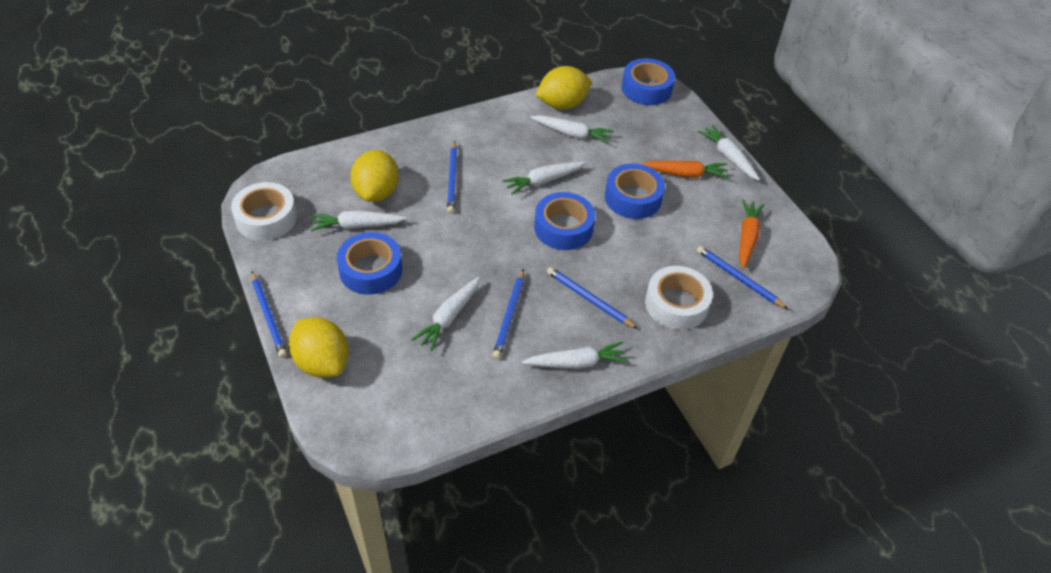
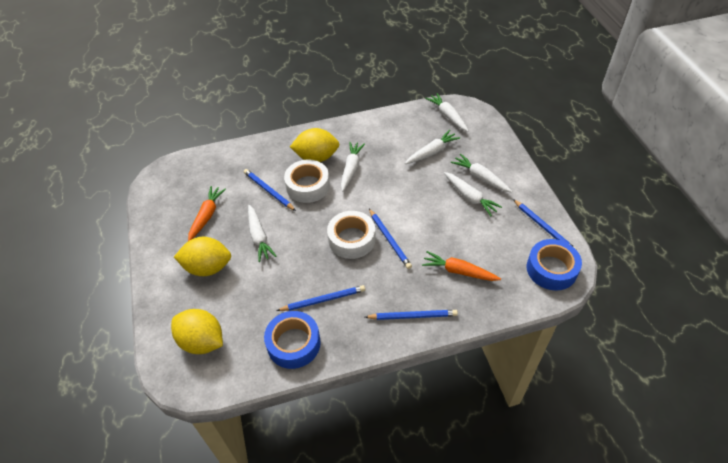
blue tape: 4 -> 2

